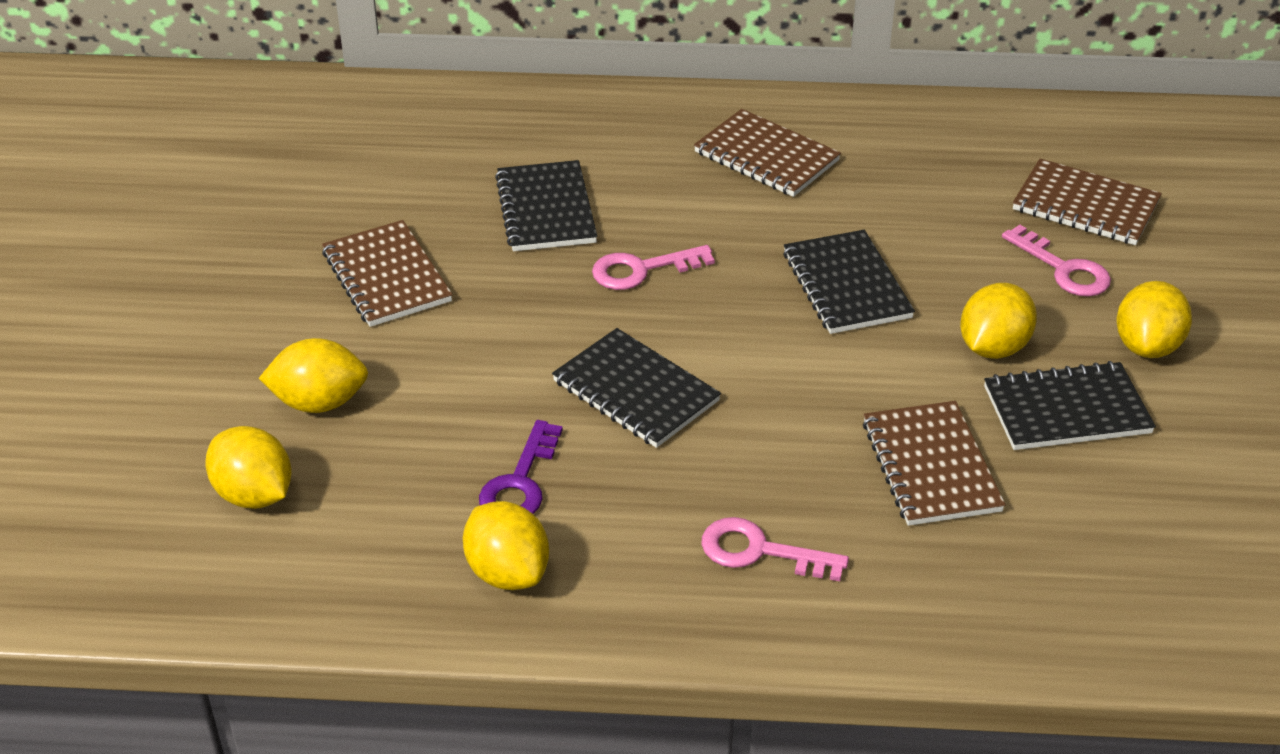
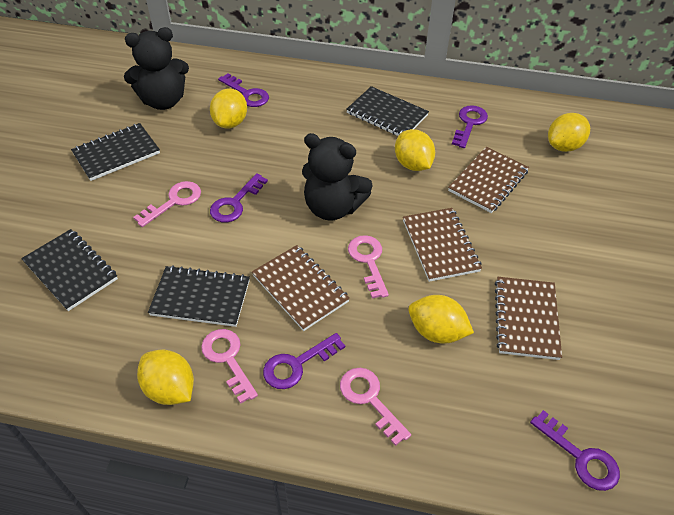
black teddy bear: 0 -> 2
pink key: 3 -> 4
purple key: 1 -> 5

